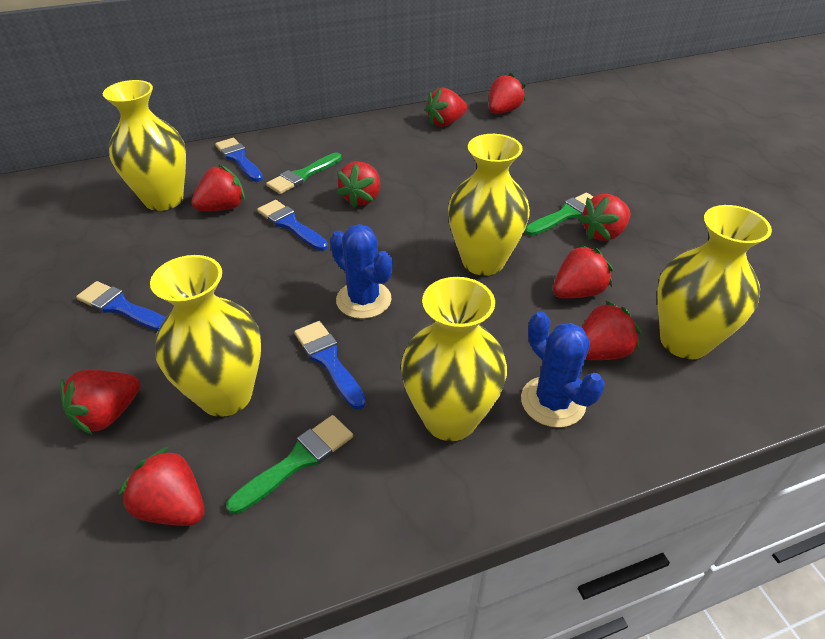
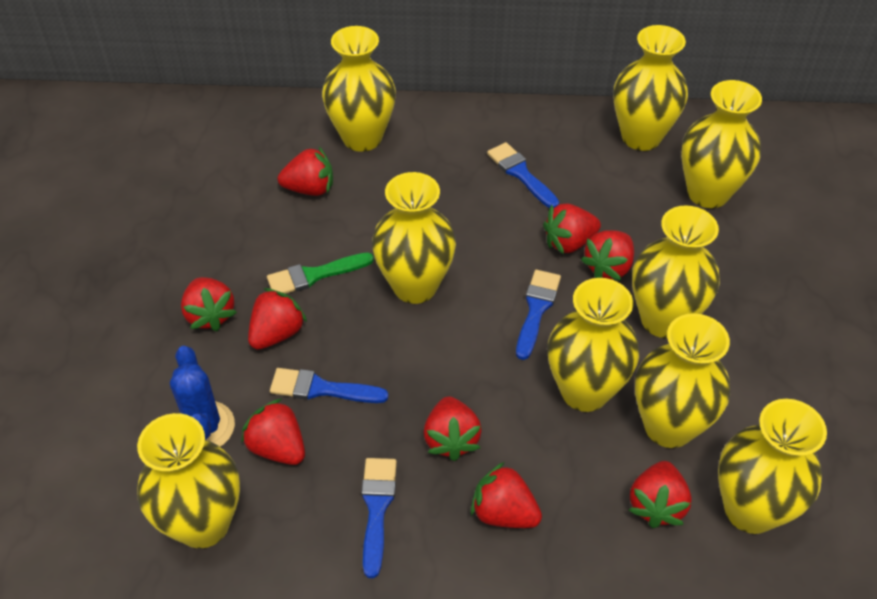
blue cactus: 2 -> 1
green brush: 3 -> 1
yellow vase: 5 -> 9

